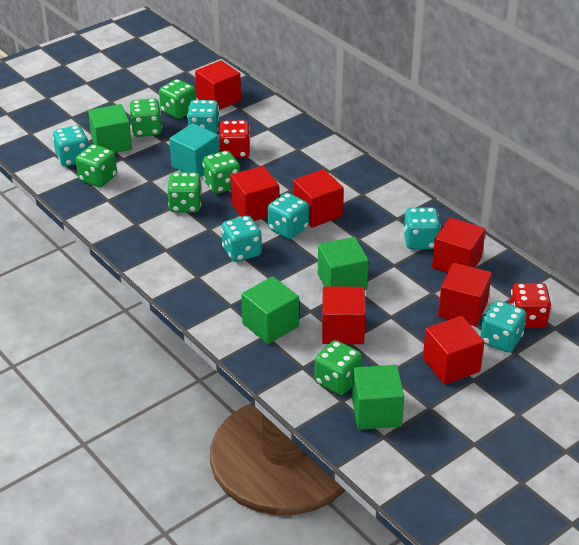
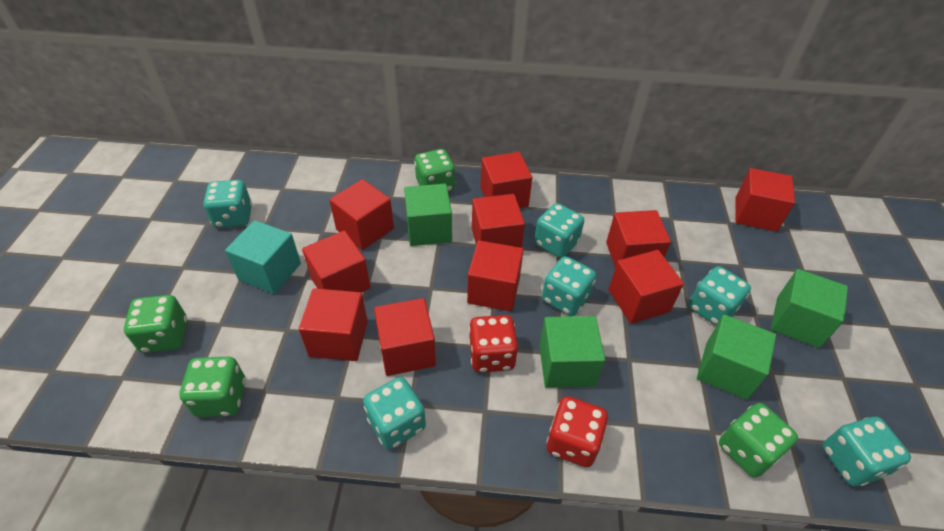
green dice: 6 -> 4
red cube: 7 -> 10

